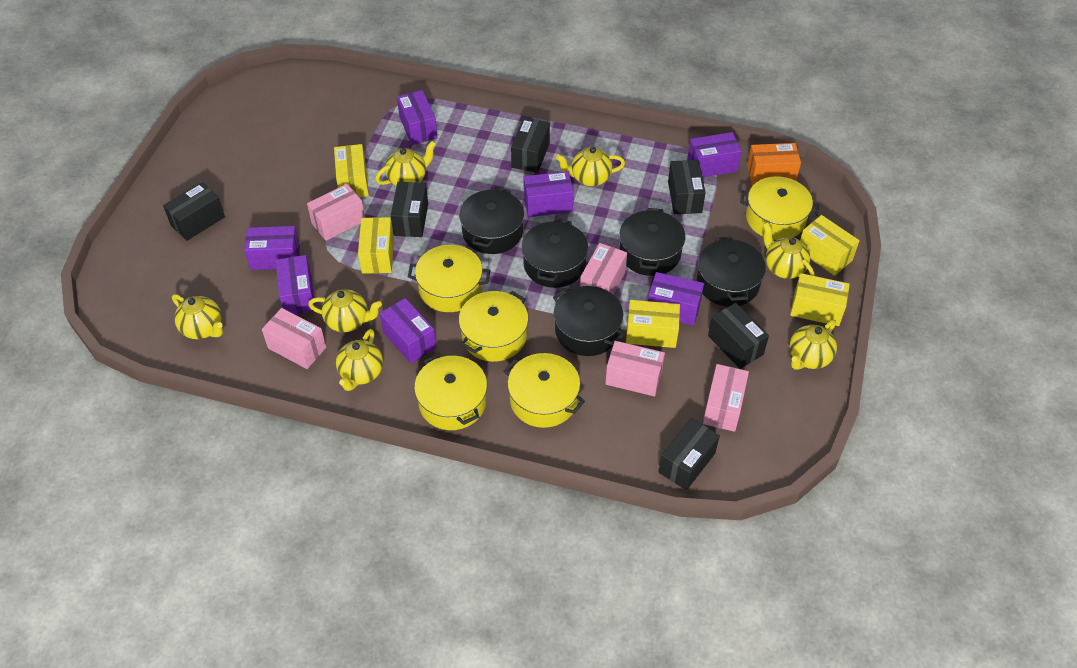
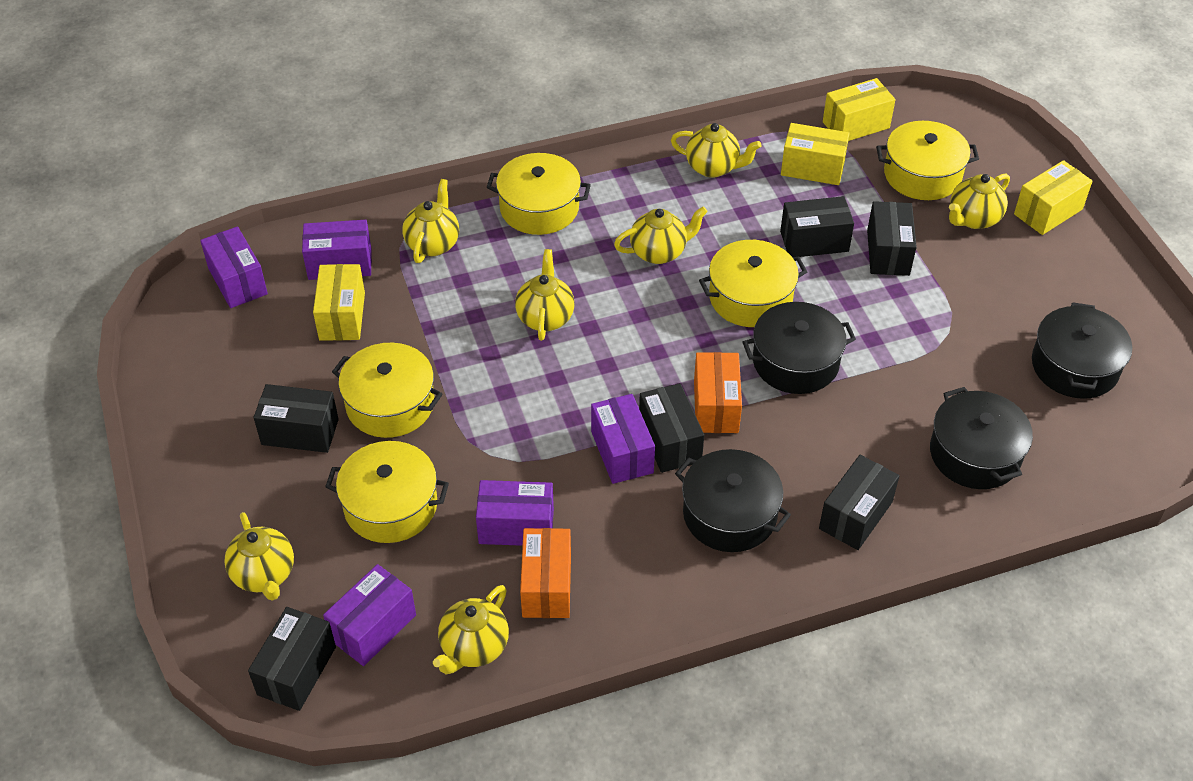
black pot: 5 -> 4
orange box: 1 -> 2
pink box: 5 -> 0
purple box: 7 -> 5
yellow box: 5 -> 4

